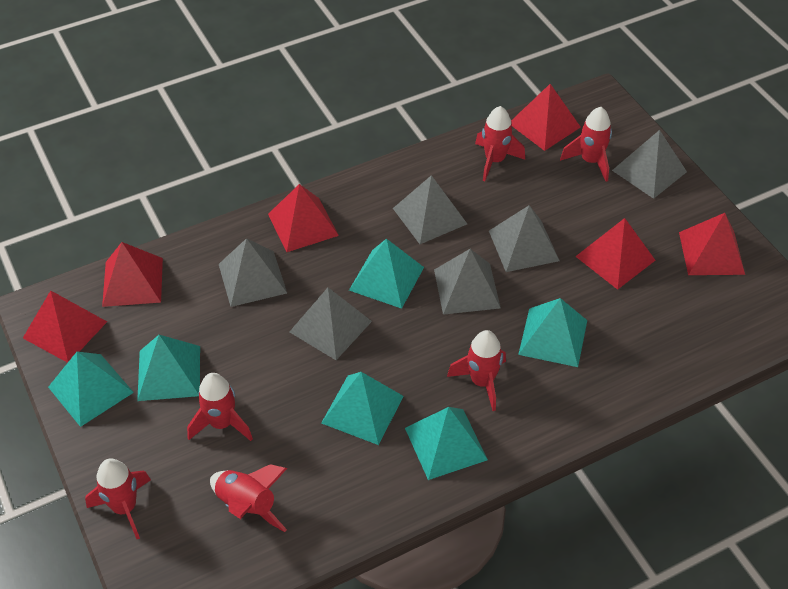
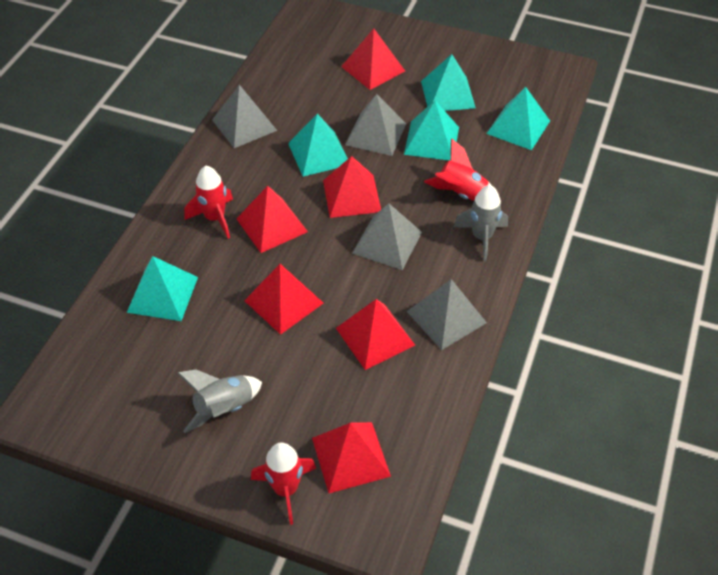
grey pyramid: 6 -> 4
grey rocket: 0 -> 2
red rocket: 6 -> 3
turquoise pyramid: 6 -> 5

